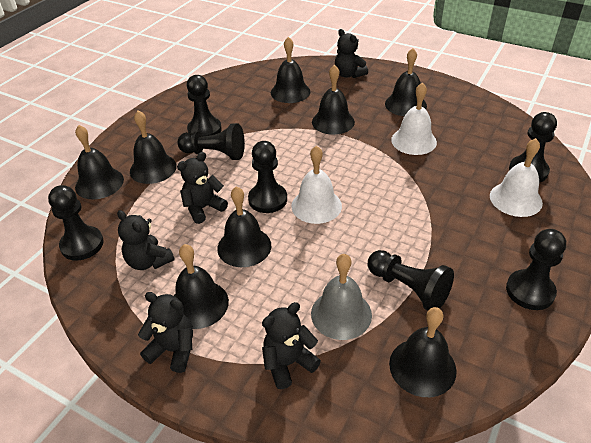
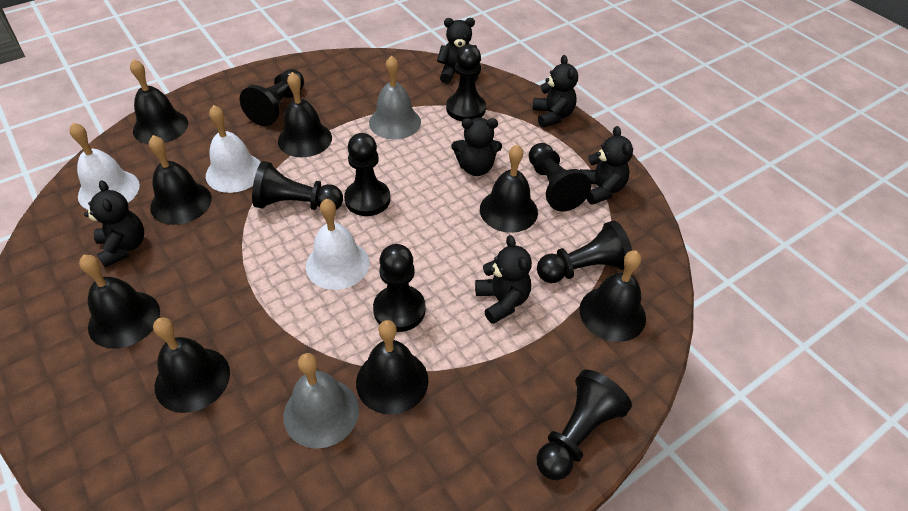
black pawn: 7 -> 8
black teddy bear: 5 -> 6
grey bell: 1 -> 2

